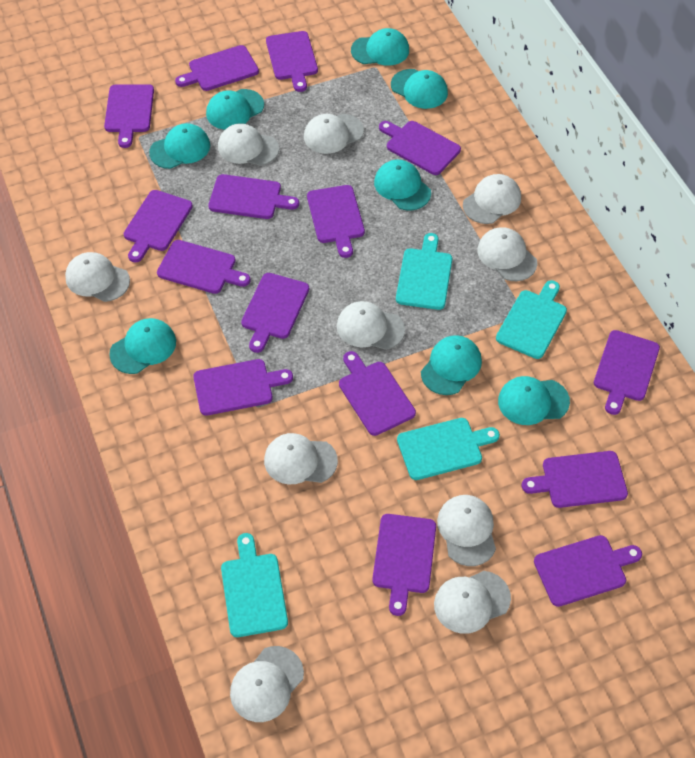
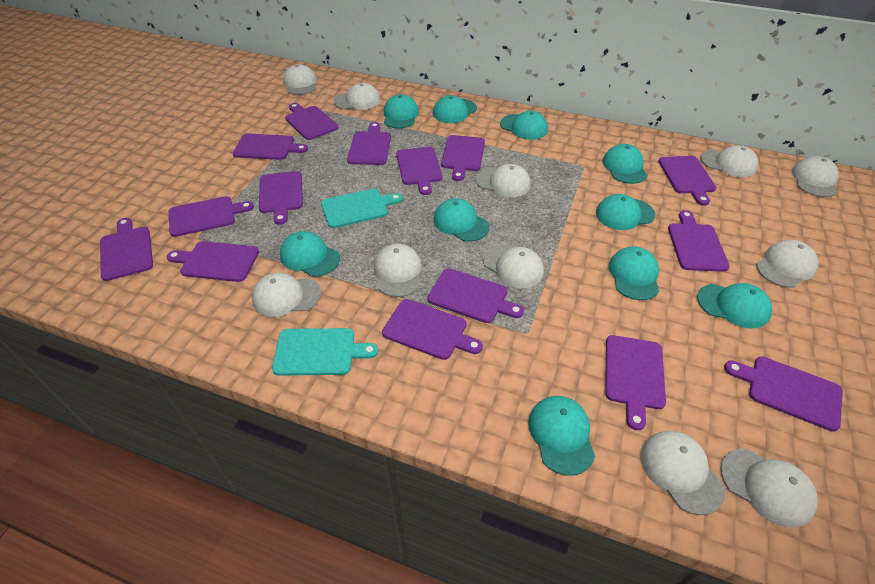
turquoise cap: 8 -> 10
turquoise cutting board: 4 -> 2
white cap: 10 -> 11

